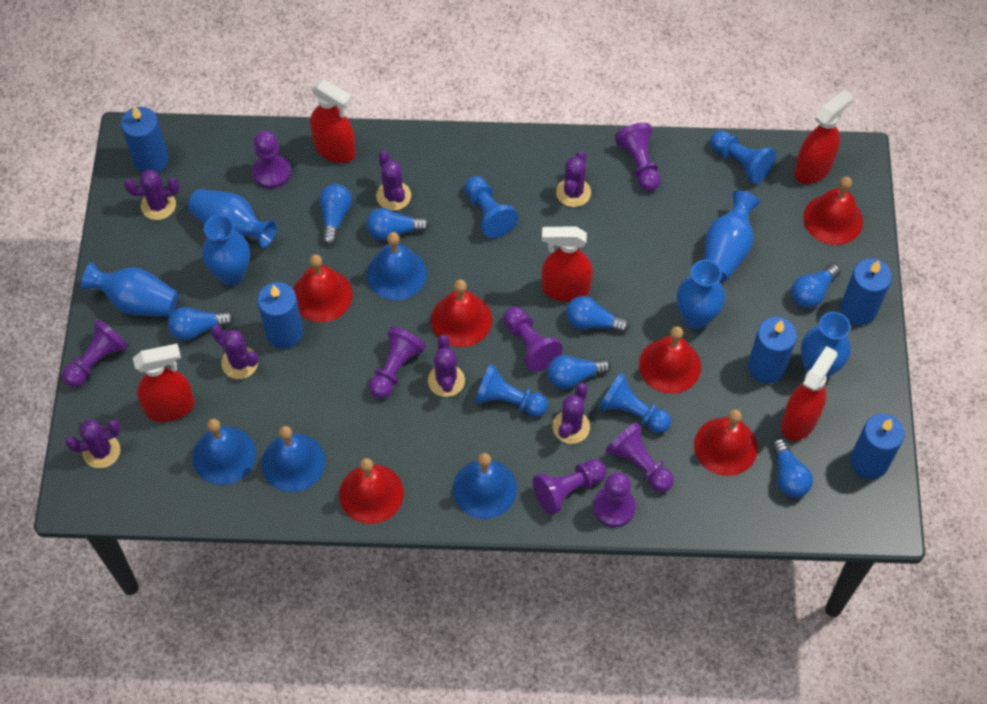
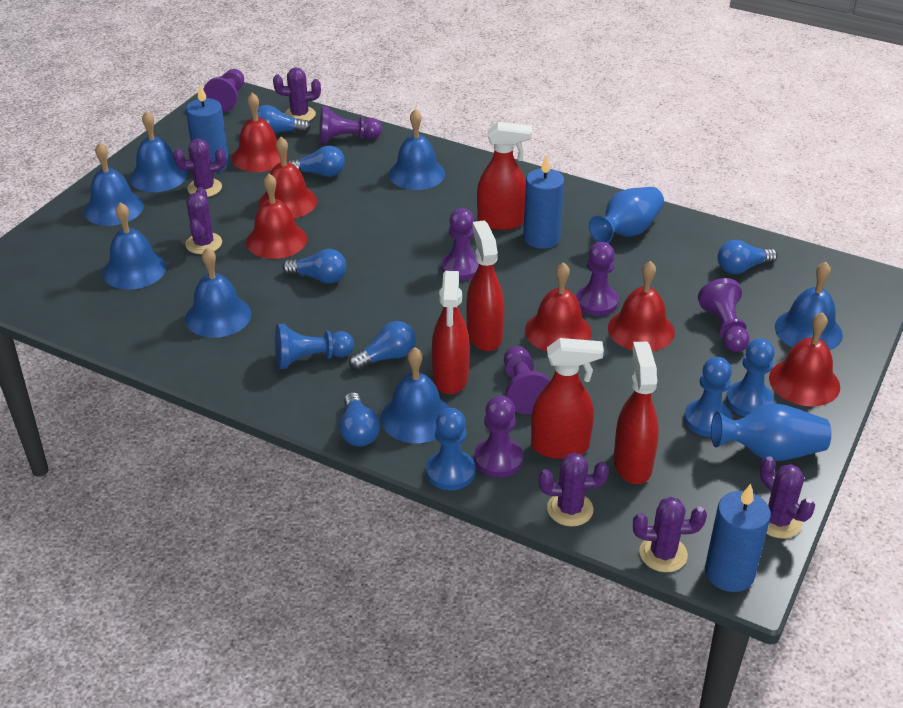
blue bell: 4 -> 7
blue candle: 5 -> 3
blue light bulb: 7 -> 6
blue vase: 6 -> 2
purple cactus: 7 -> 6
purple pawn: 8 -> 7

